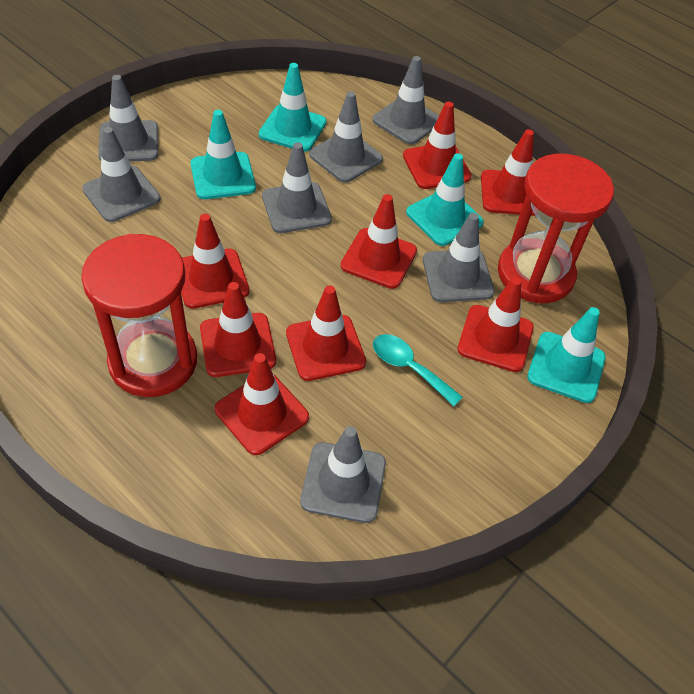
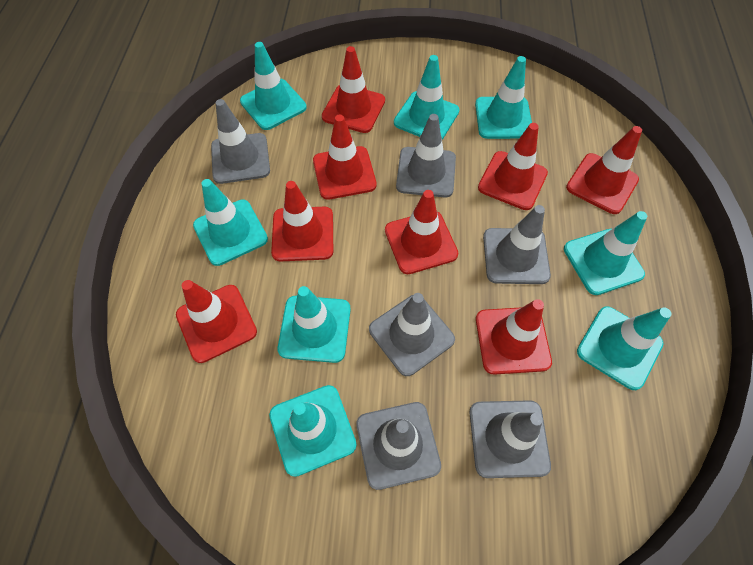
grey traffic cone: 7 -> 6
red hourglass: 2 -> 0
turquoise spoon: 1 -> 0
turquoise traffic cone: 4 -> 8

